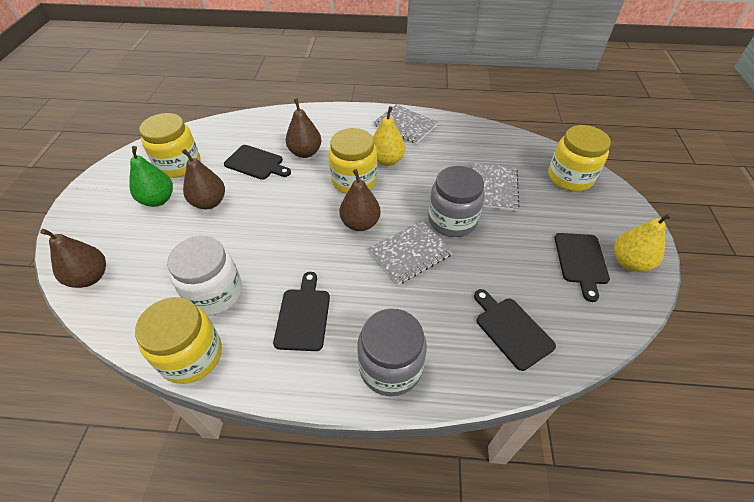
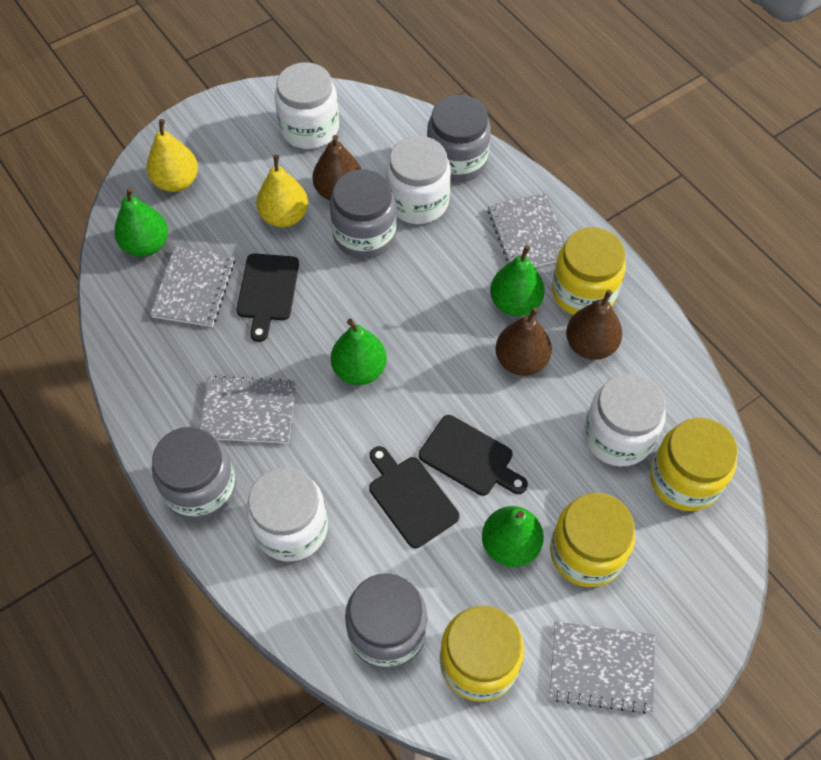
black cutting board: 4 -> 3
brown pear: 4 -> 3
green pear: 1 -> 4
grey jar: 2 -> 4
grey notebook: 3 -> 4
white jar: 1 -> 4

